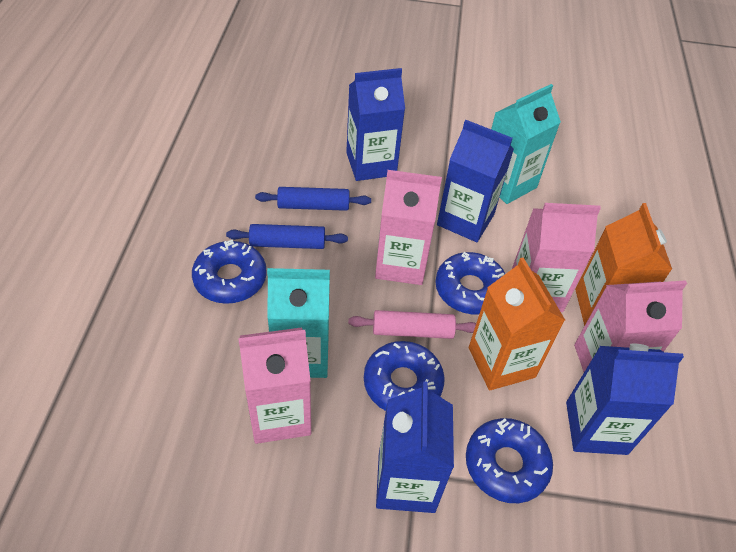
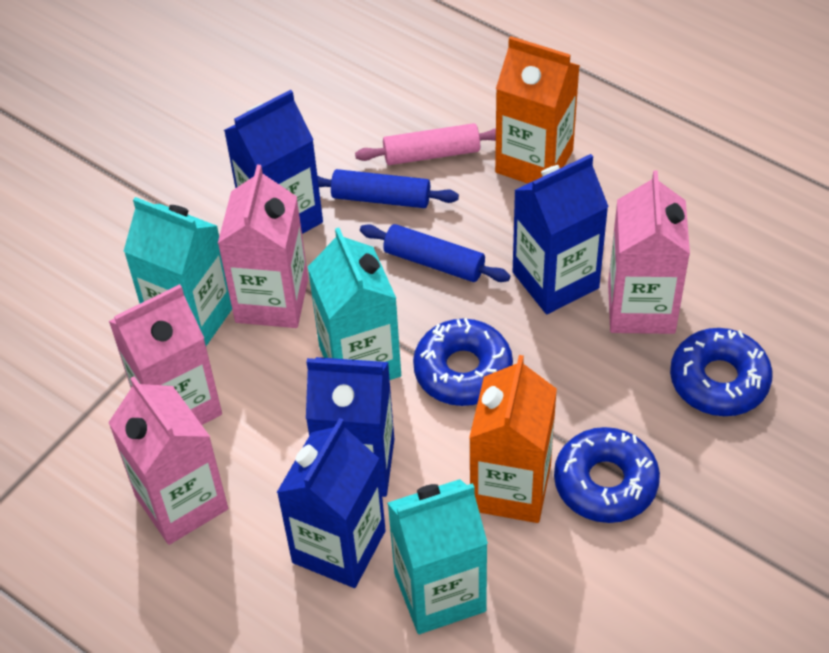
blue donut: 4 -> 3
turquoise carton: 2 -> 3

